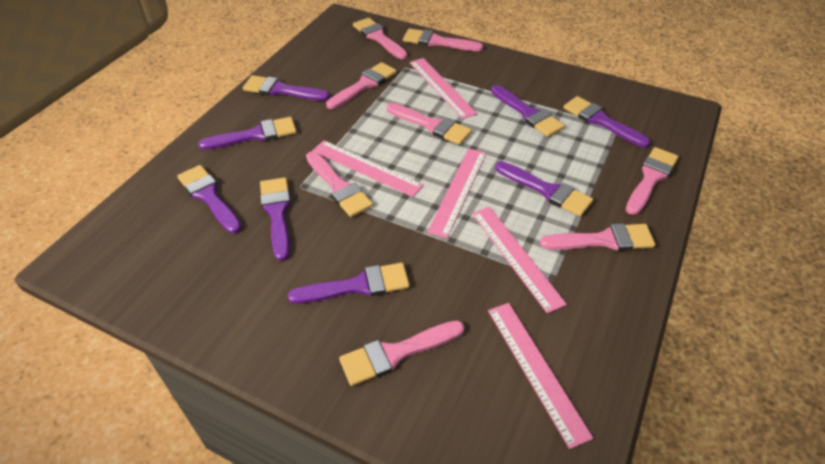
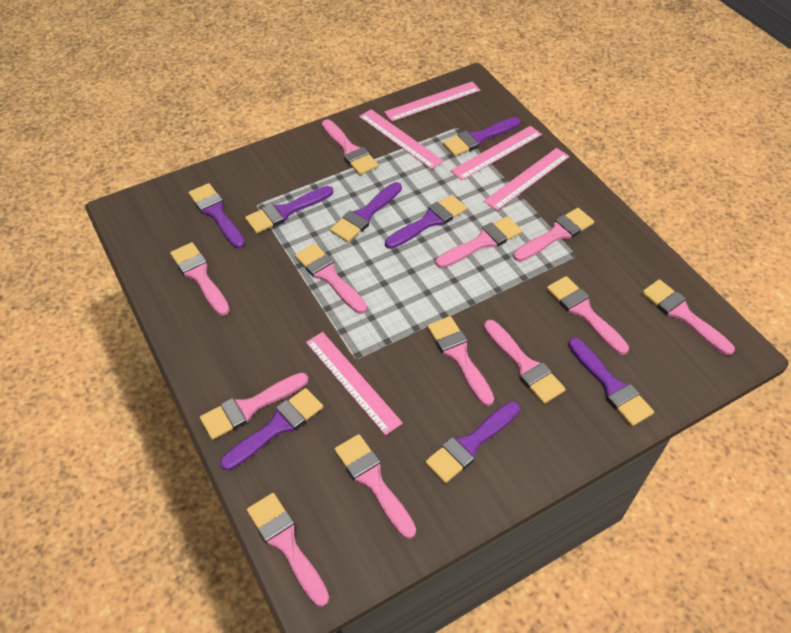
pink brush: 8 -> 12

